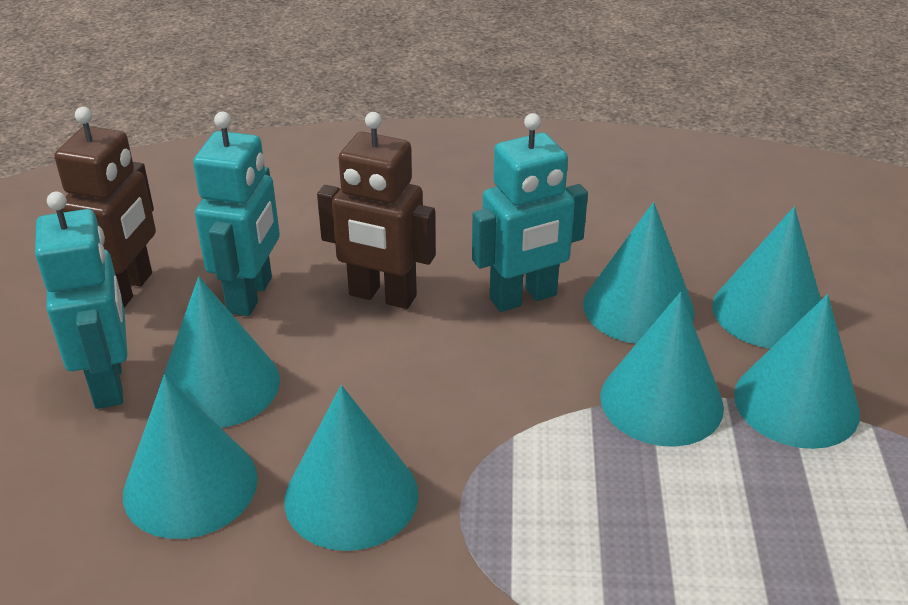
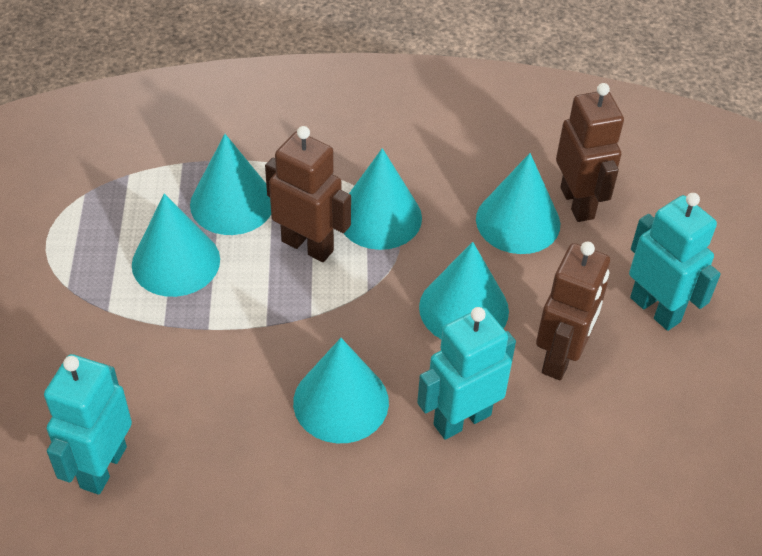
brown robot: 2 -> 3
turquoise cone: 7 -> 6

